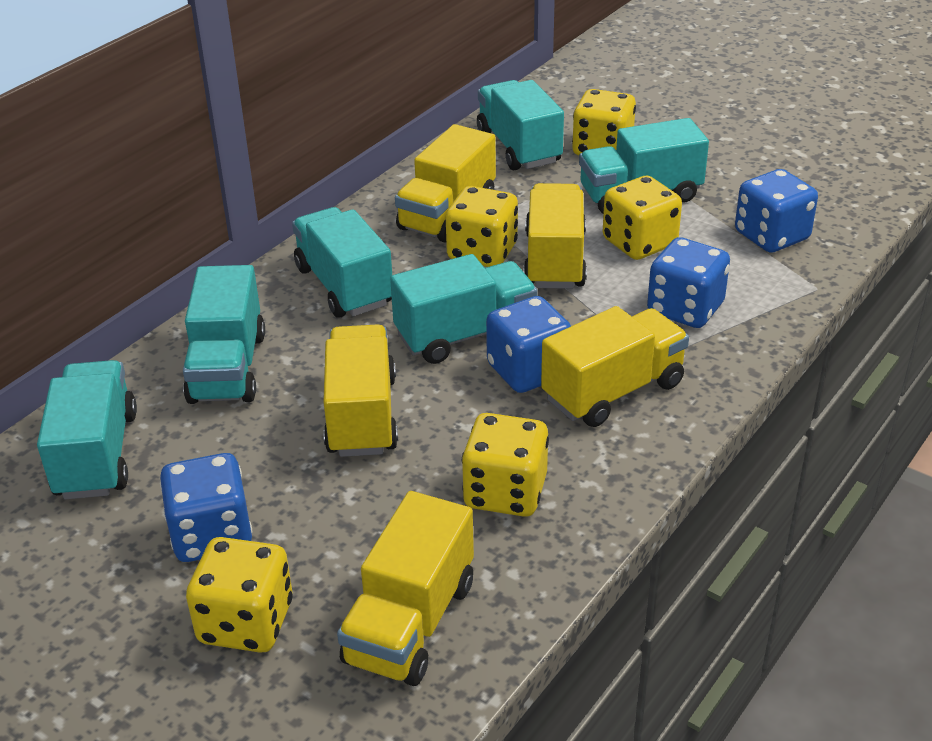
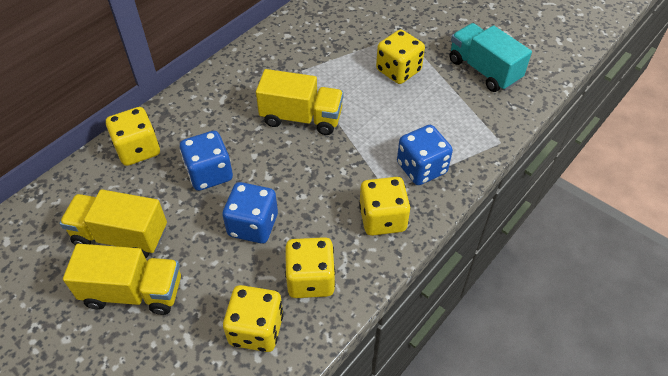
blue dice: 4 -> 3
turquoise truck: 6 -> 1
yellow truck: 5 -> 3

